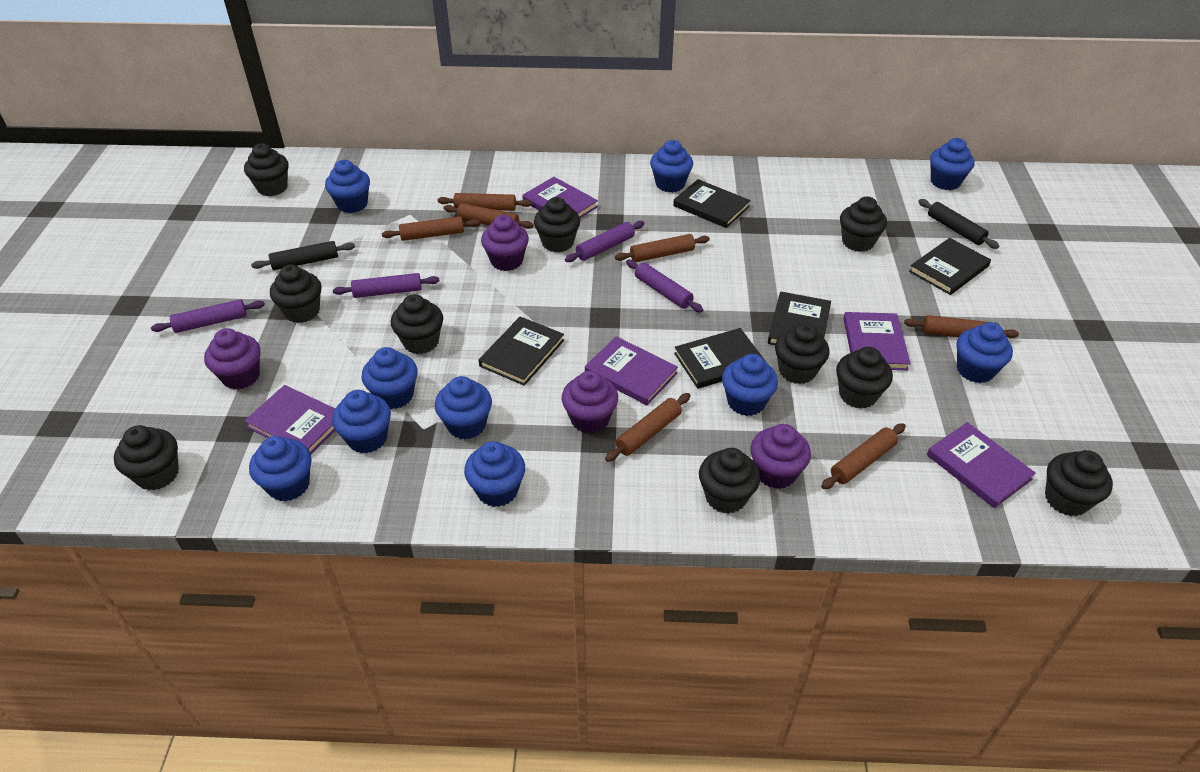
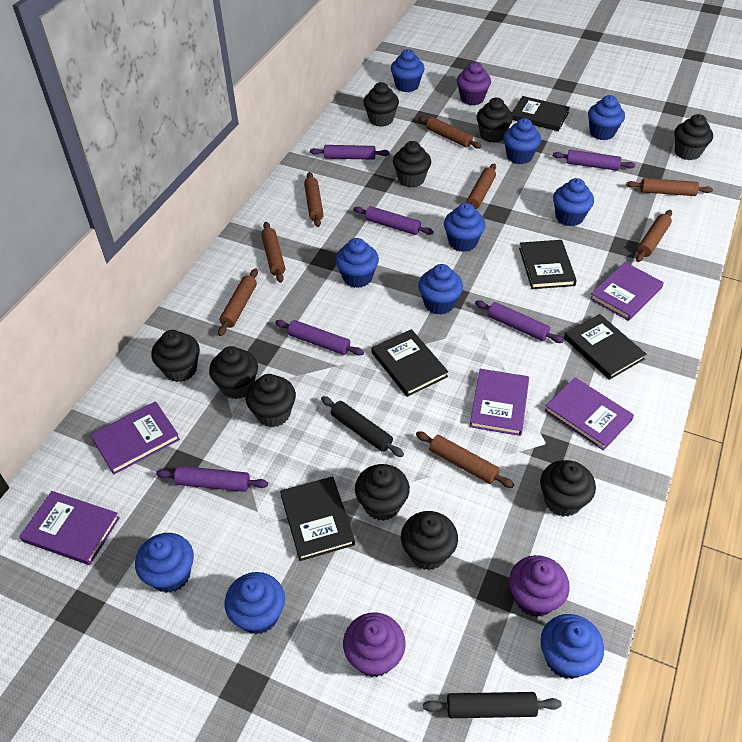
brown rolling pin: 7 -> 8
purple cupcake: 4 -> 3
purple rolling pin: 4 -> 6

